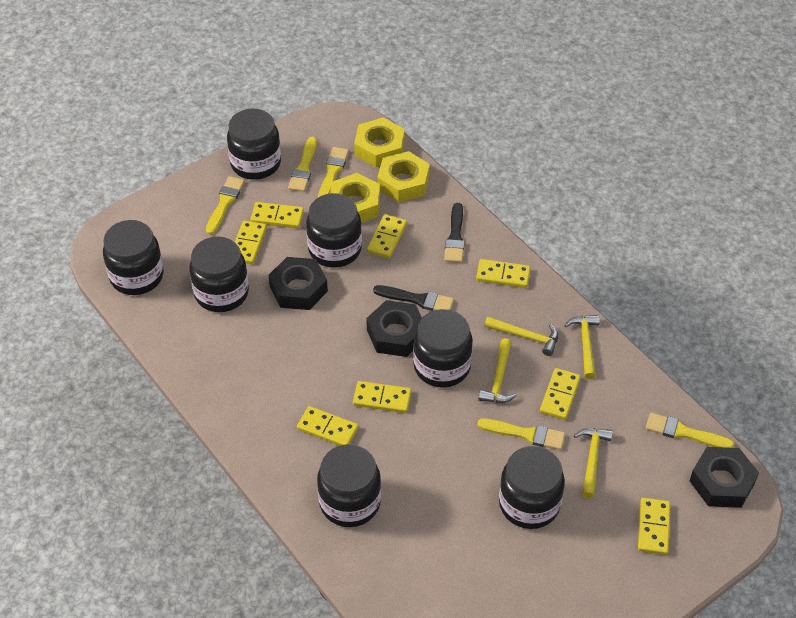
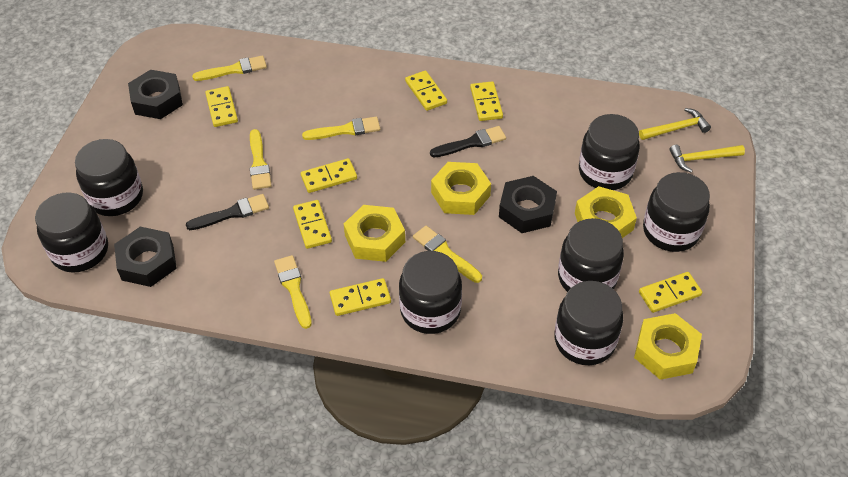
yellow domino: 8 -> 7
yellow hammer: 4 -> 2
yellow nut: 3 -> 4

